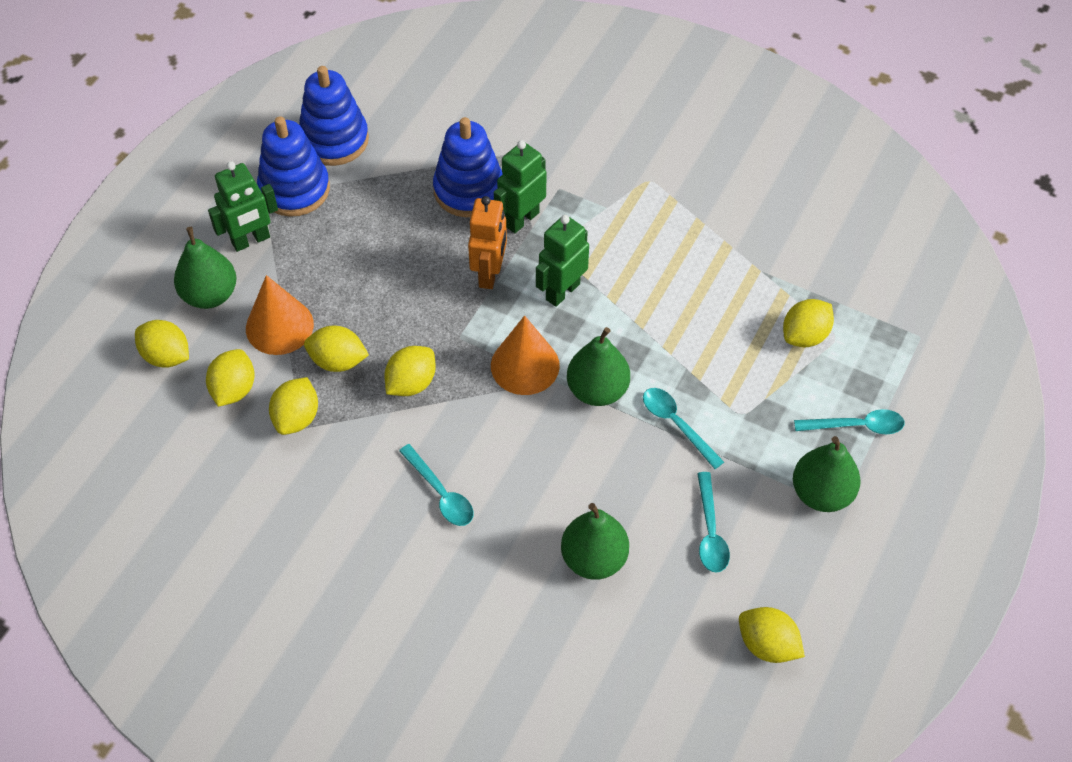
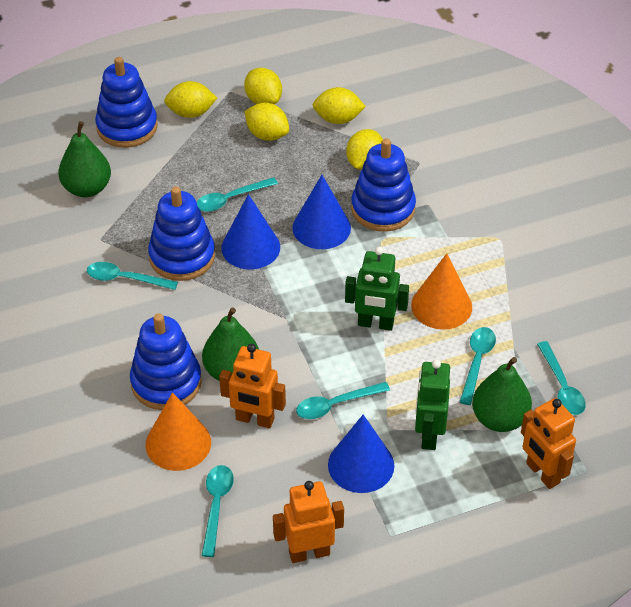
blue cone: 0 -> 3
blue stacking toy: 3 -> 4
green pear: 4 -> 3
green robot: 3 -> 2
orange robot: 1 -> 3
turquoise spoon: 4 -> 6
yellow lemon: 7 -> 5

